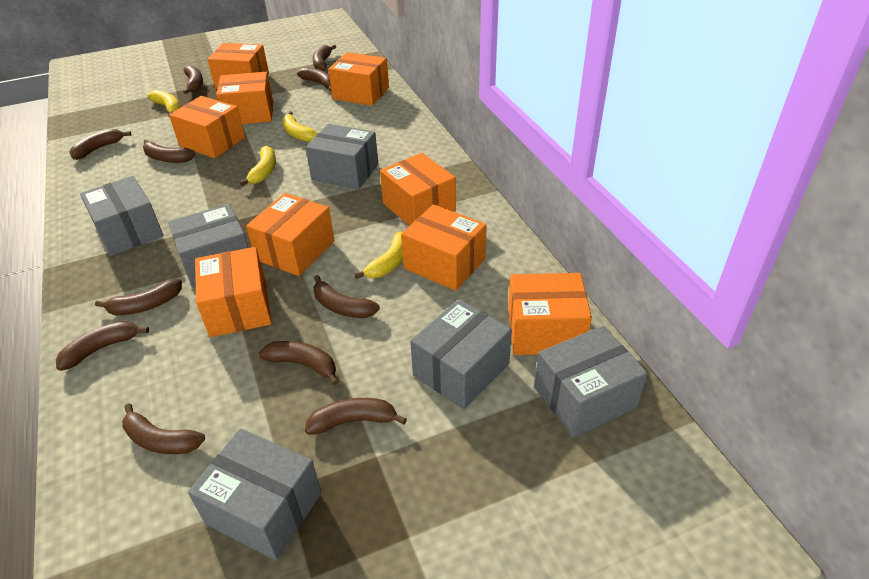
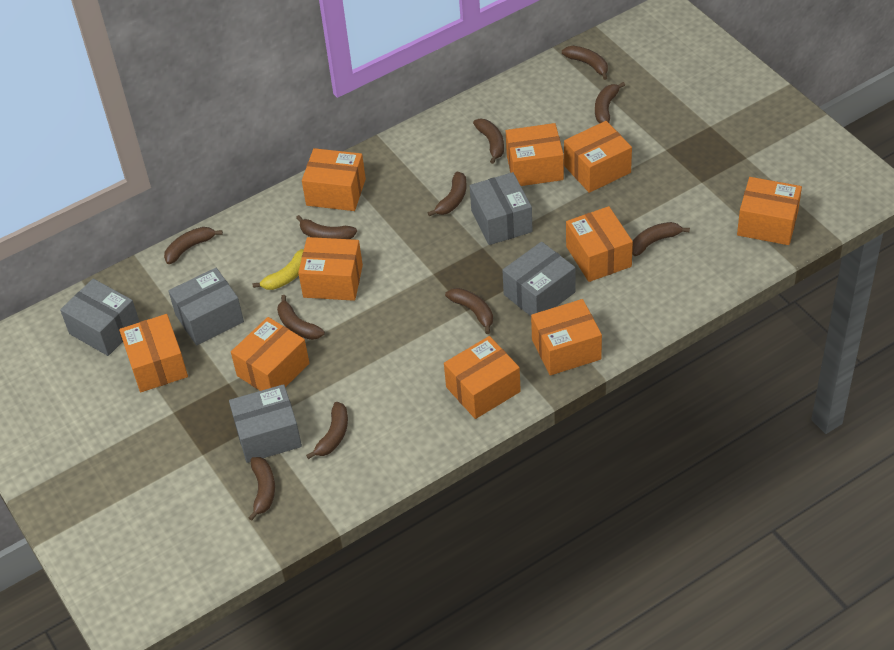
grey box: 6 -> 5
orange box: 9 -> 10
yellow banana: 4 -> 1

